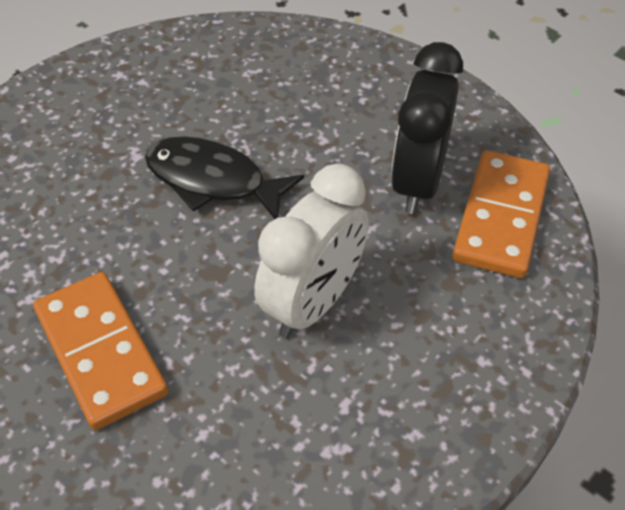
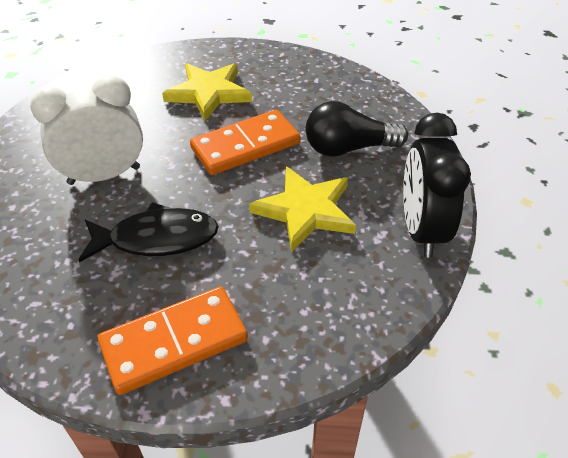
black light bulb: 0 -> 1
yellow star: 0 -> 2

